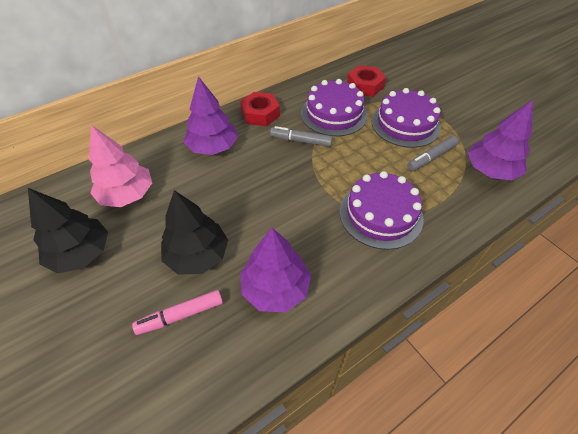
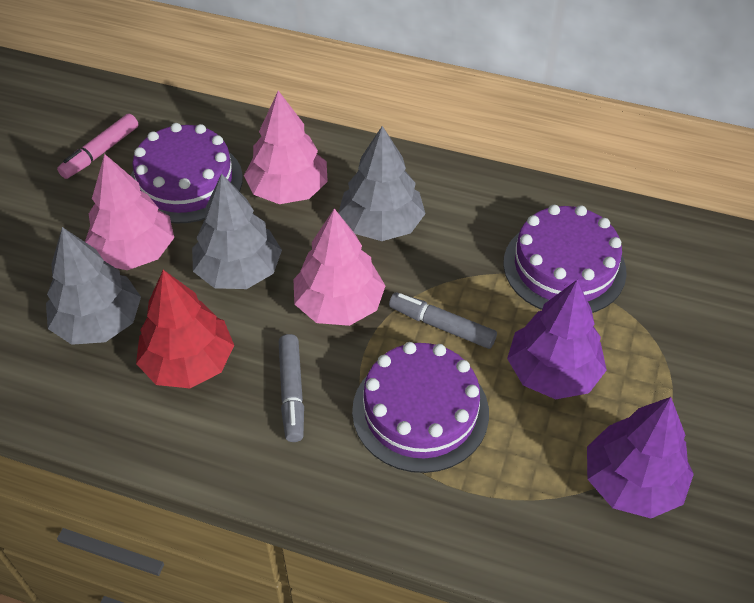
black tree: 2 -> 0
grey tree: 0 -> 3
pink tree: 1 -> 3
purple tree: 3 -> 2
red nut: 2 -> 0
red tree: 0 -> 1

